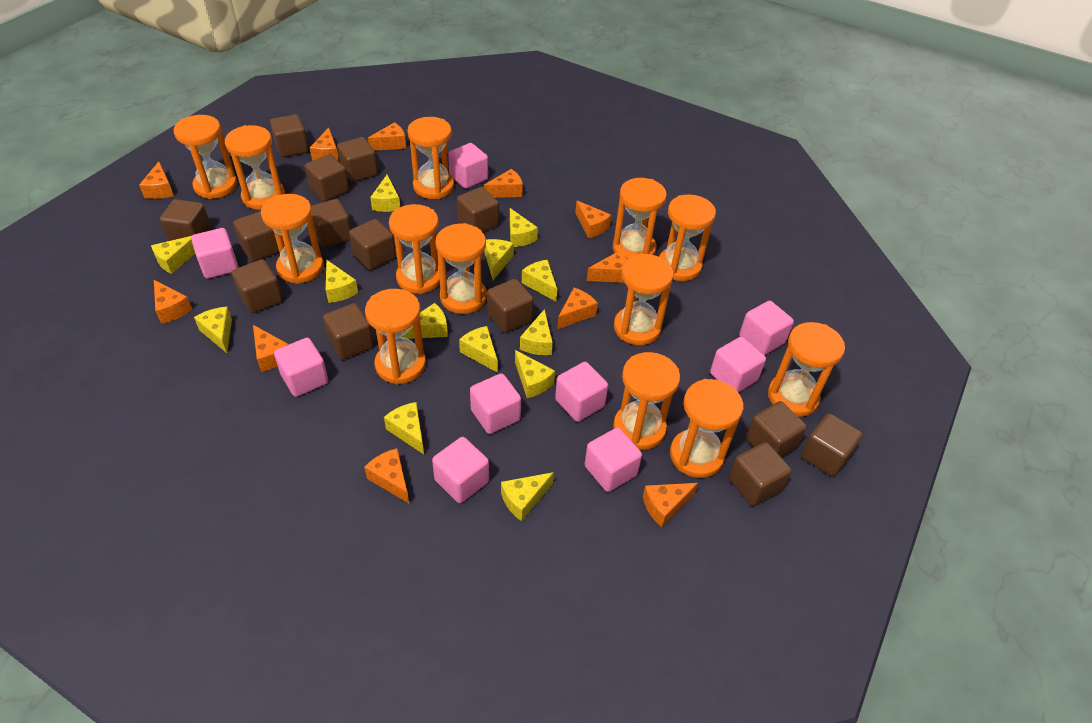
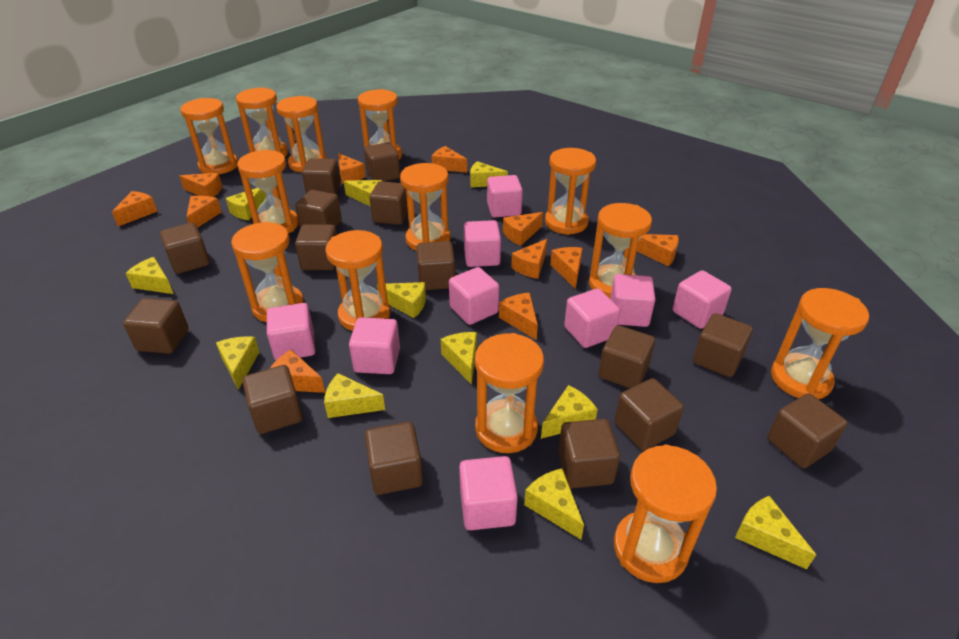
brown cube: 14 -> 15
yellow cheese: 13 -> 11

